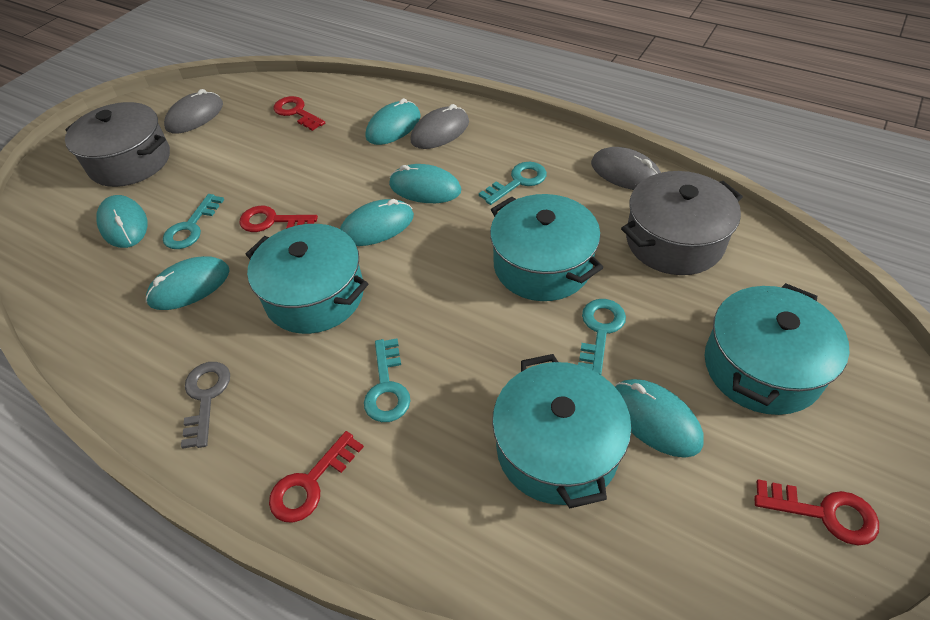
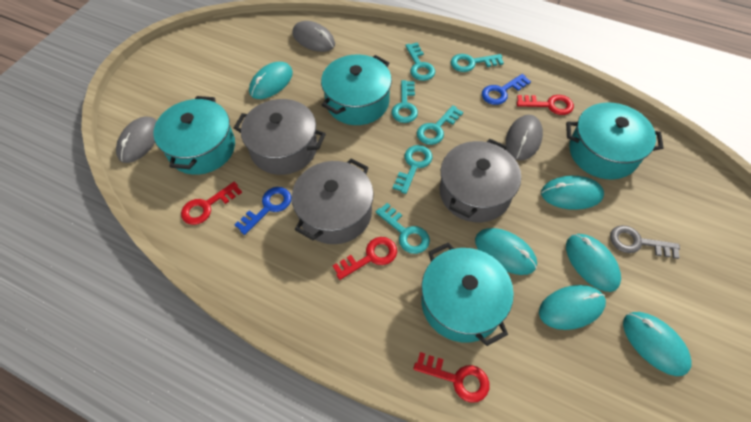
blue key: 0 -> 2
grey pot: 2 -> 3
turquoise key: 4 -> 6

